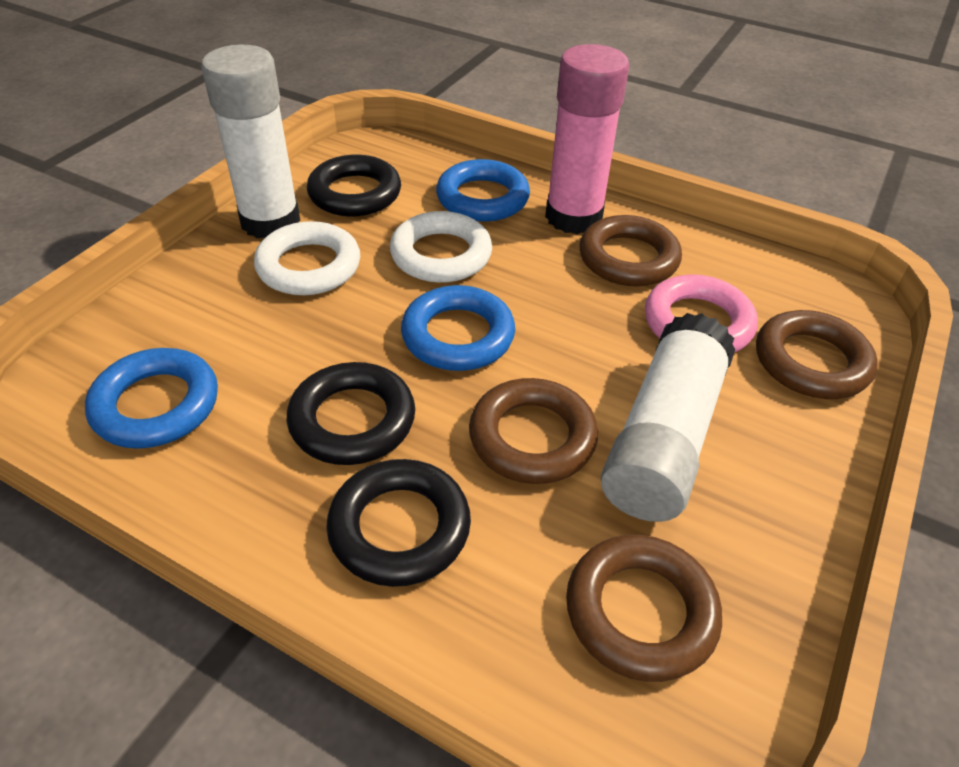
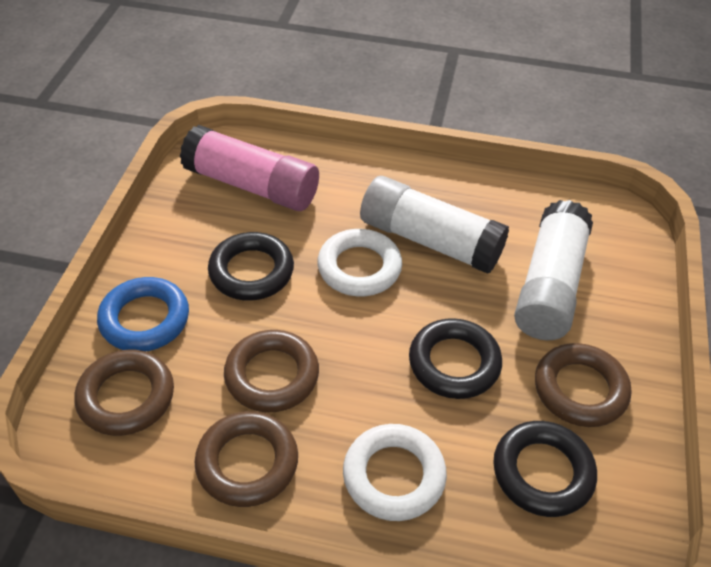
blue ring: 3 -> 1
pink ring: 1 -> 0

